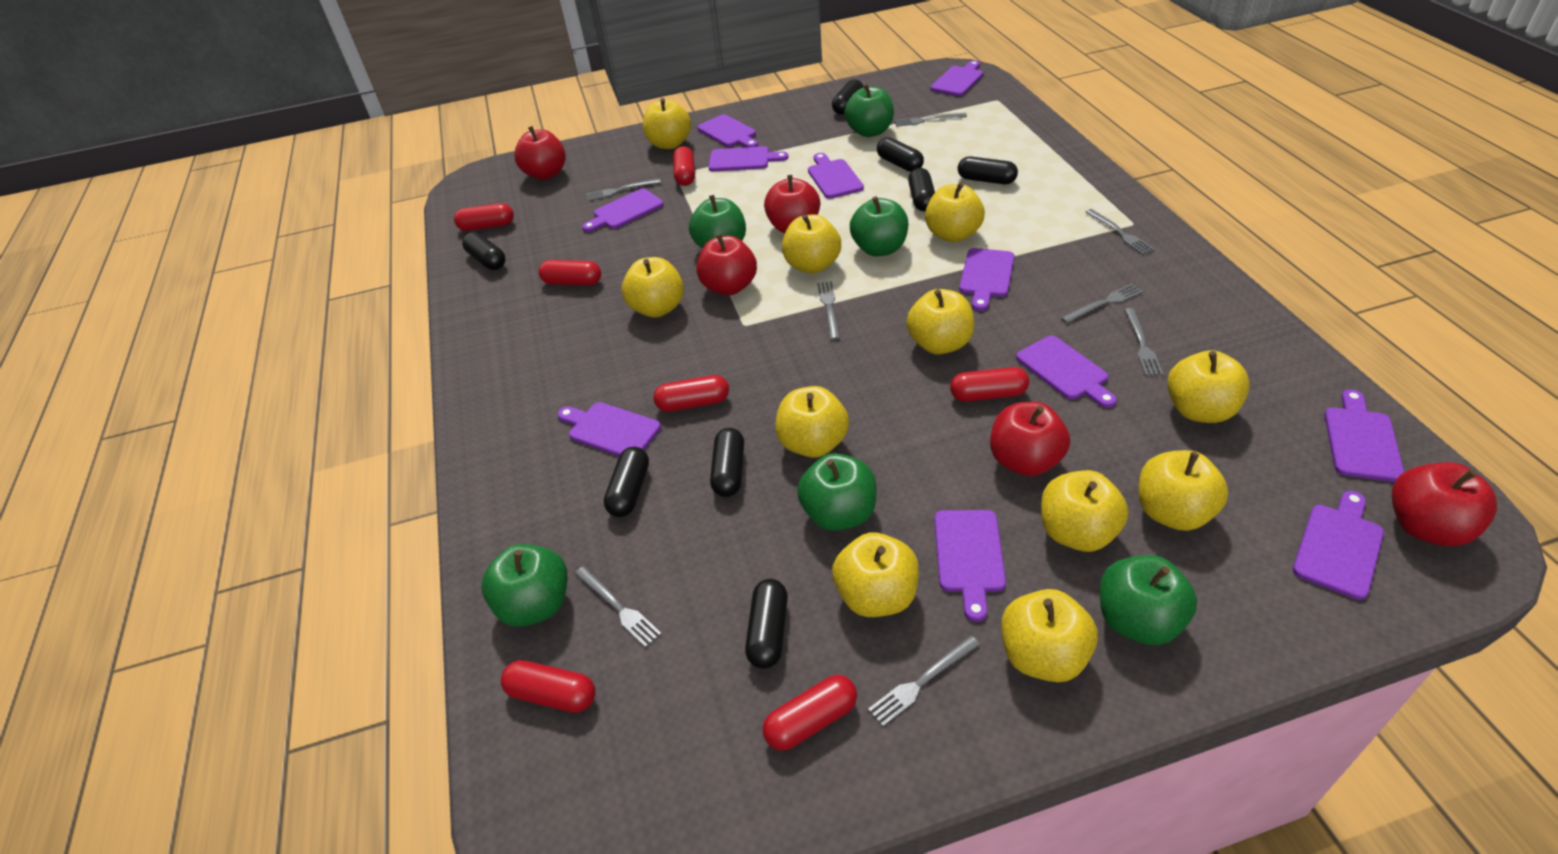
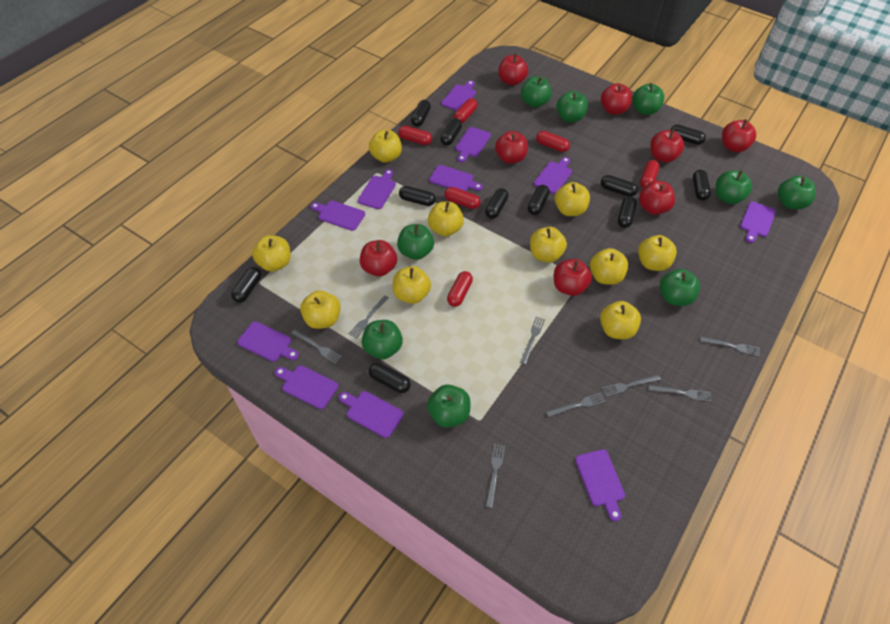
black capsule: 8 -> 11
green apple: 6 -> 9
red apple: 5 -> 8
red capsule: 7 -> 6
yellow apple: 11 -> 10

